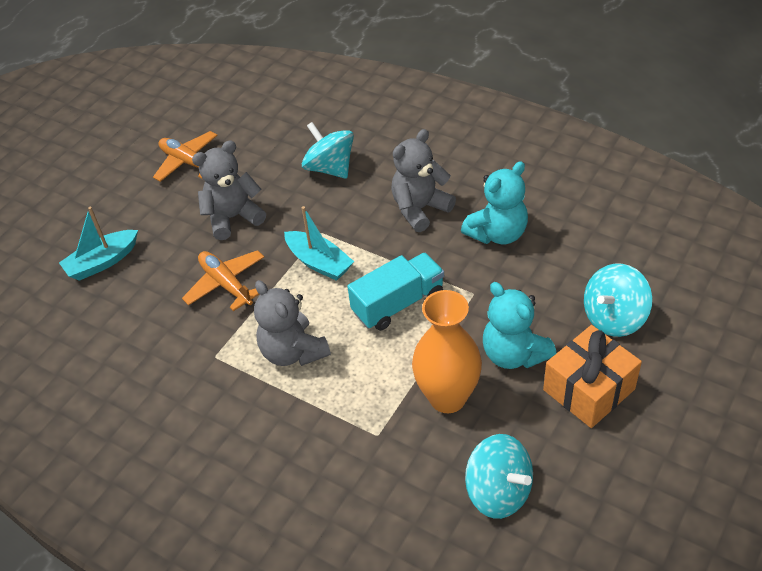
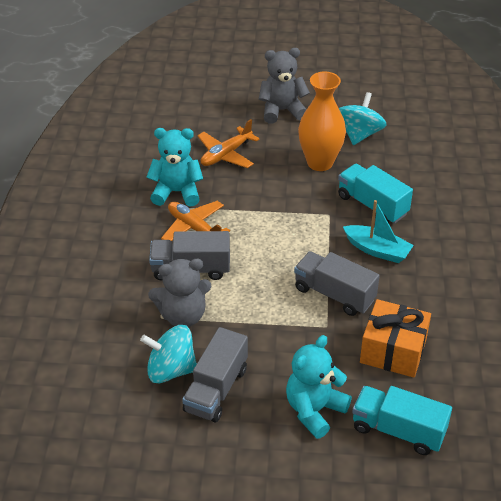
grey teddy bear: 3 -> 2
grey truck: 0 -> 3
turquoise boat: 2 -> 1
turquoise spinning top: 3 -> 2
turquoise truck: 1 -> 2

